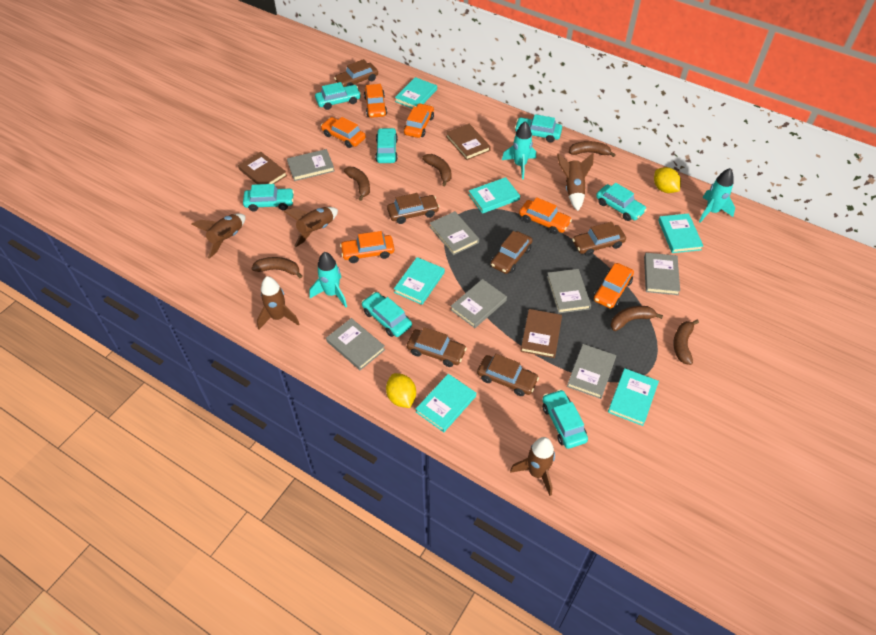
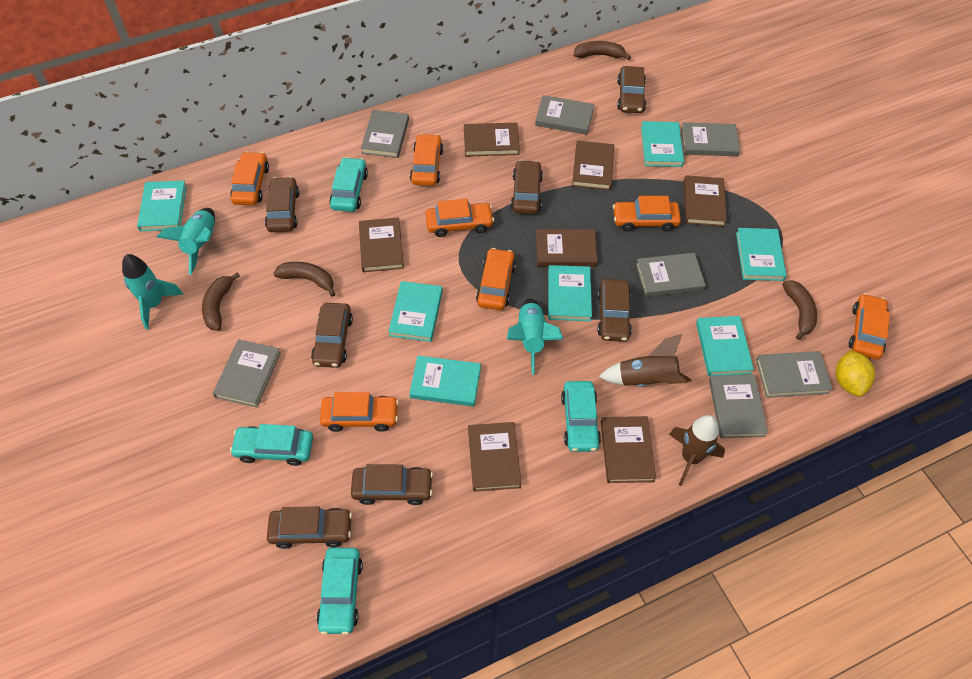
brown banana: 6 -> 4
brown book: 3 -> 7
brown car: 6 -> 7
brown rocket: 5 -> 2
orange car: 6 -> 7
turquoise book: 6 -> 7
turquoise car: 7 -> 4
yellow lemon: 2 -> 1

